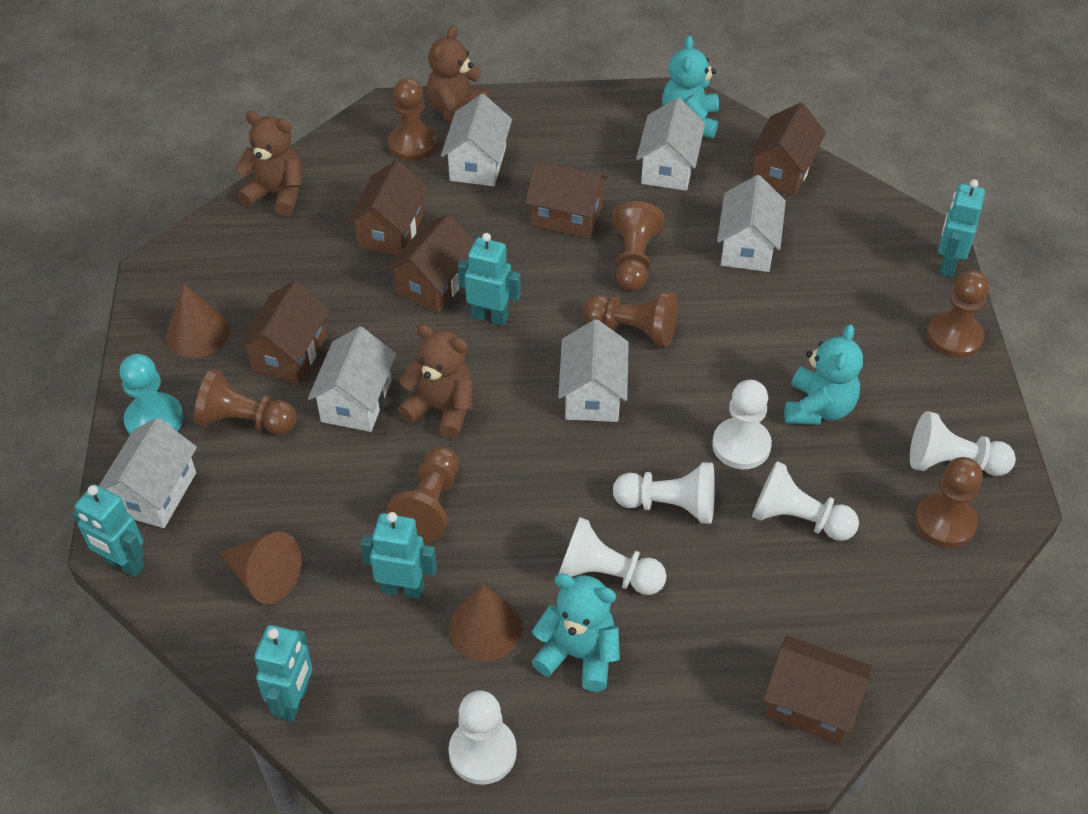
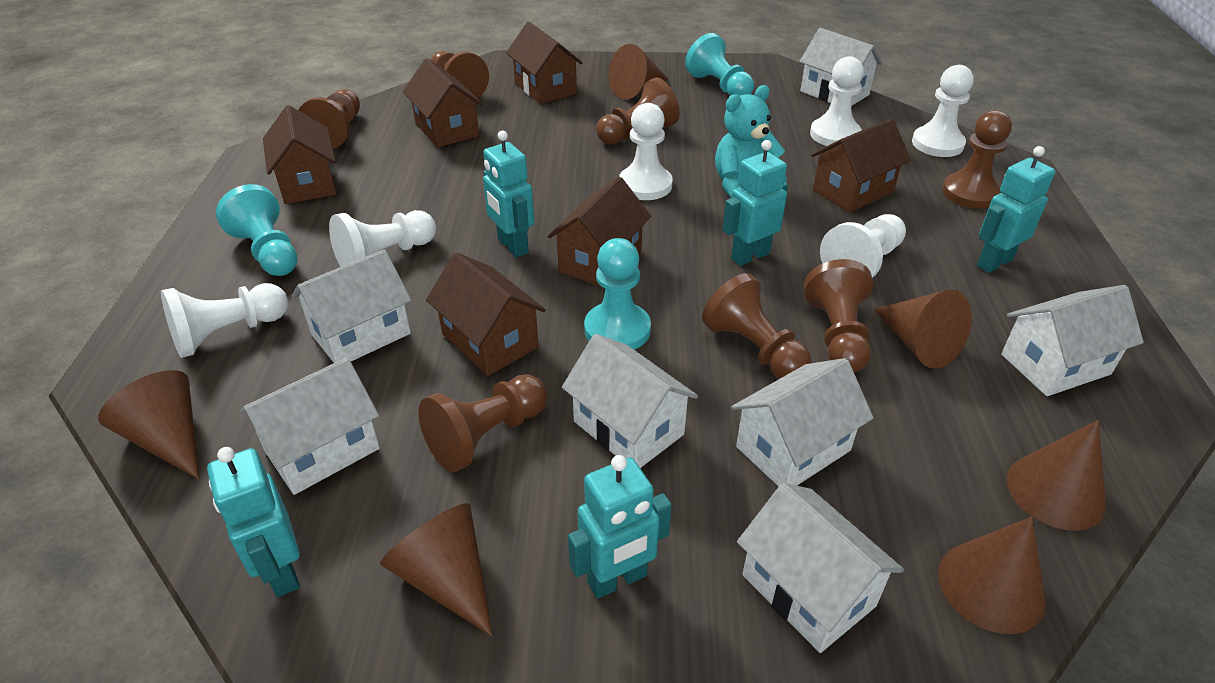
brown cone: 3 -> 6
brown teddy bear: 3 -> 0
turquoise pawn: 1 -> 3
turquoise teddy bear: 3 -> 1
white house: 6 -> 7

